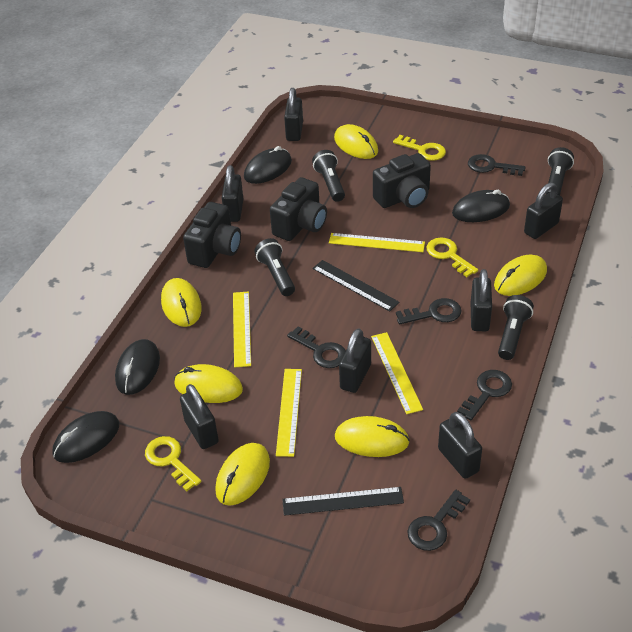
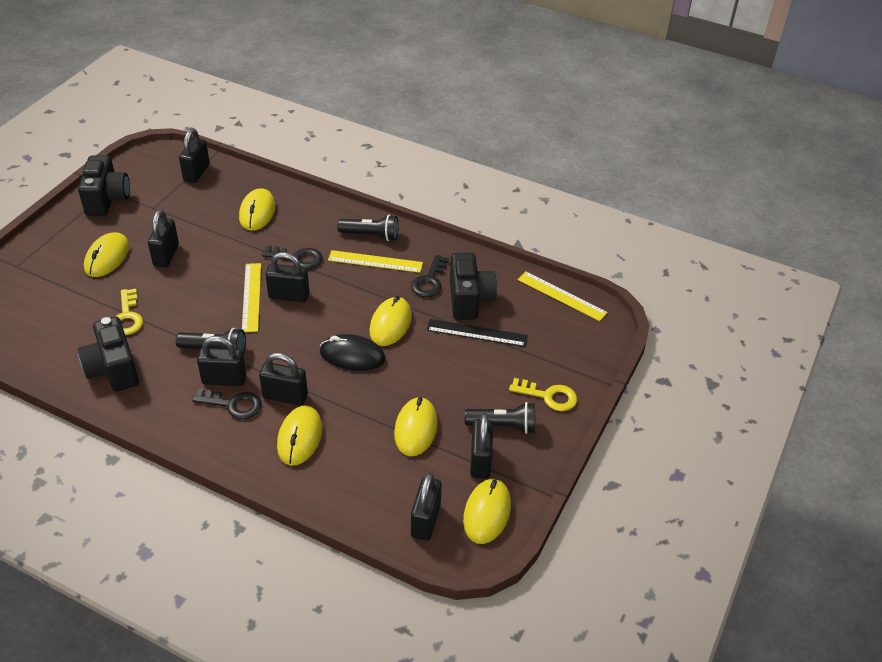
black flashlight: 4 -> 3
black key: 5 -> 3
black mouse: 4 -> 1
black ruler: 2 -> 1
yellow key: 3 -> 2
yellow ruler: 4 -> 3

